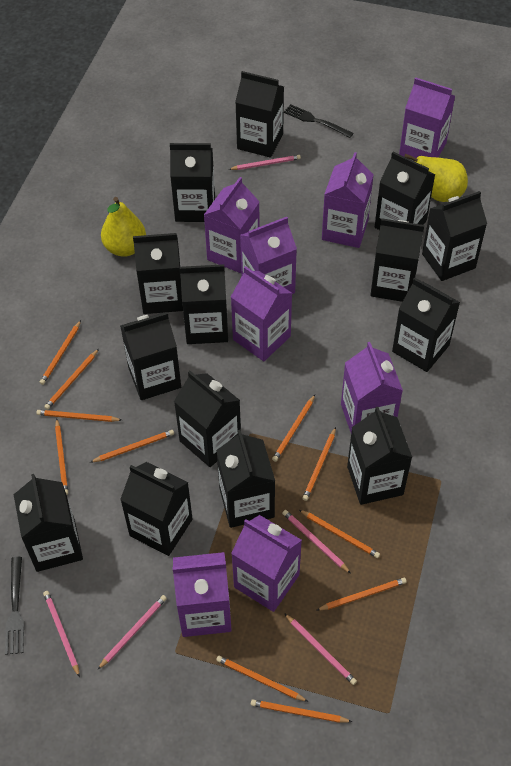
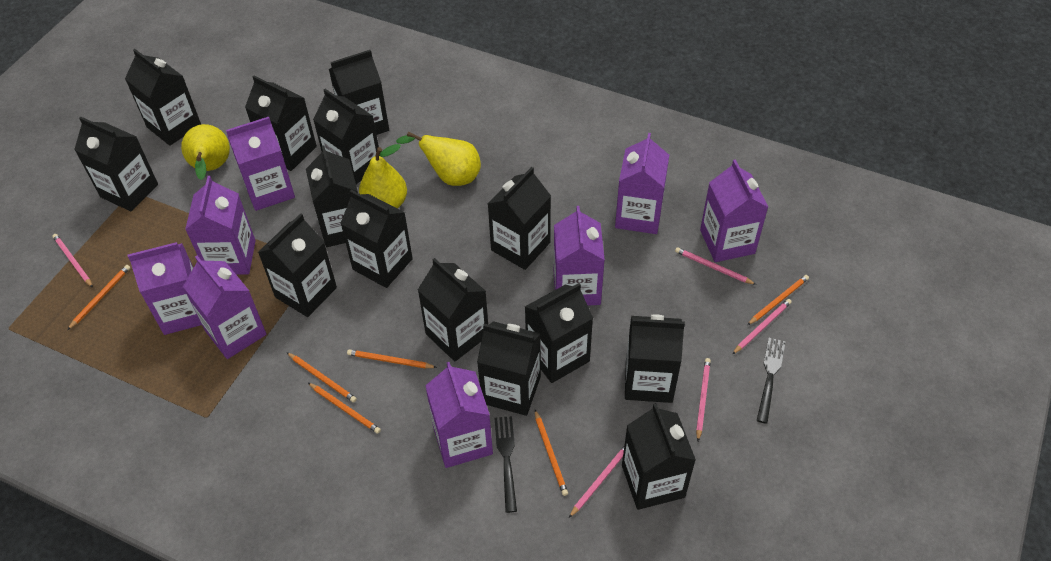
orange pencil: 11 -> 6
yellow pear: 2 -> 3

